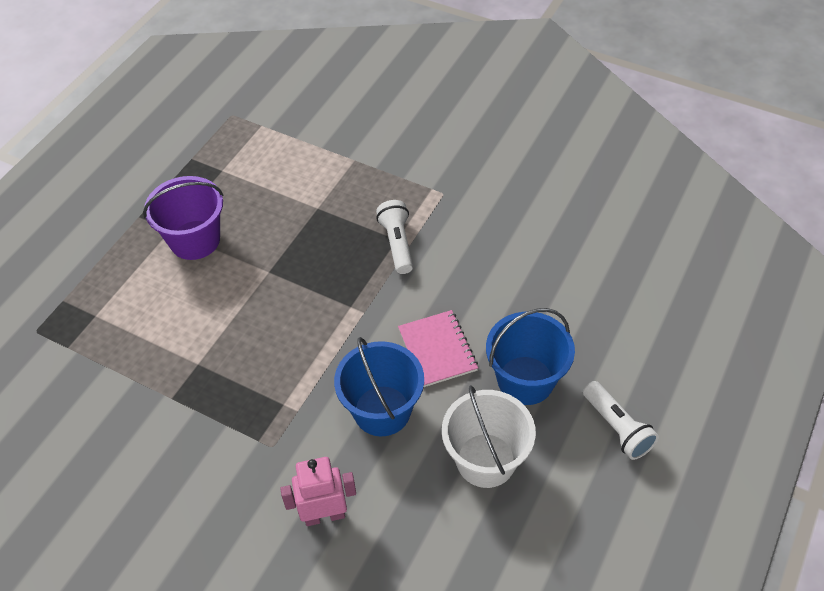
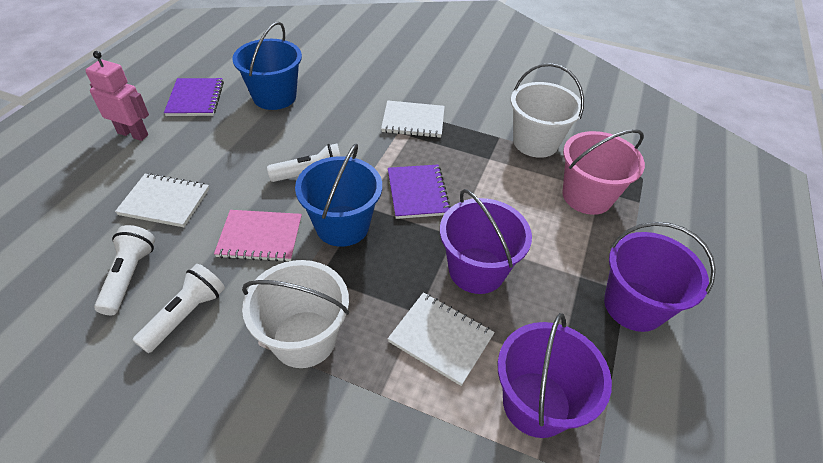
pink bucket: 0 -> 1
purple bucket: 1 -> 3
purple notebook: 0 -> 2
white bucket: 1 -> 2
white flashlight: 2 -> 3
white notebook: 0 -> 3

